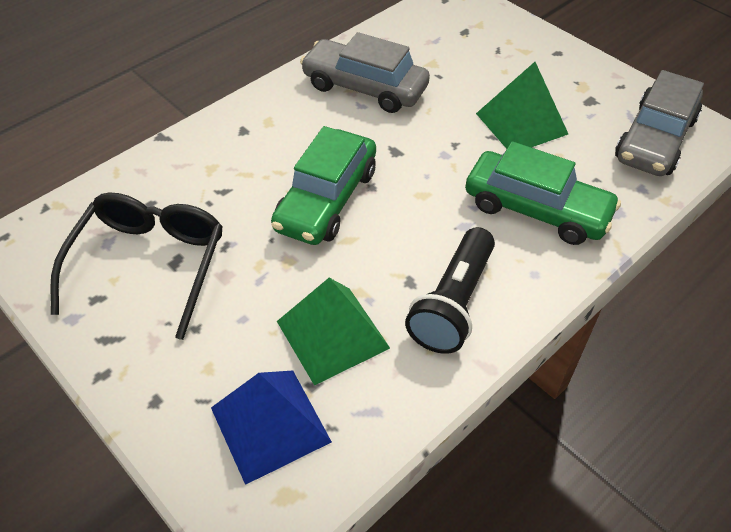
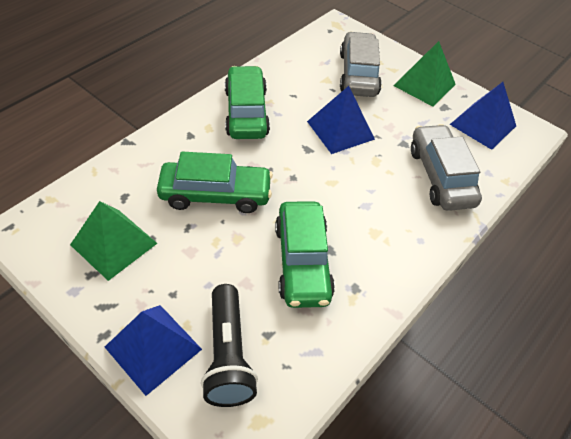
black glasses: 1 -> 0
blue pyramid: 1 -> 3
green car: 2 -> 3

